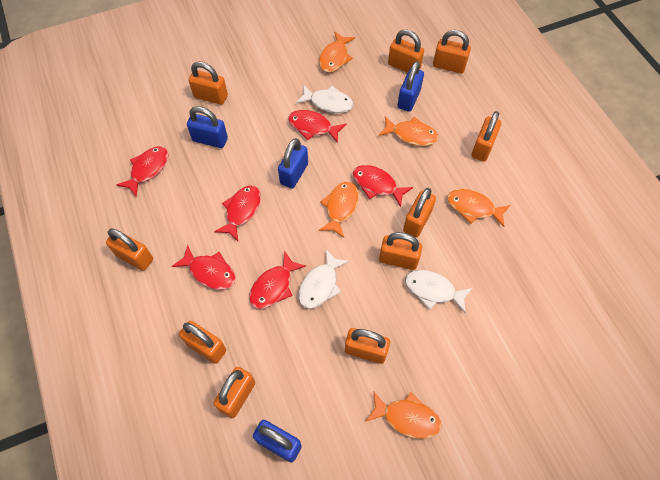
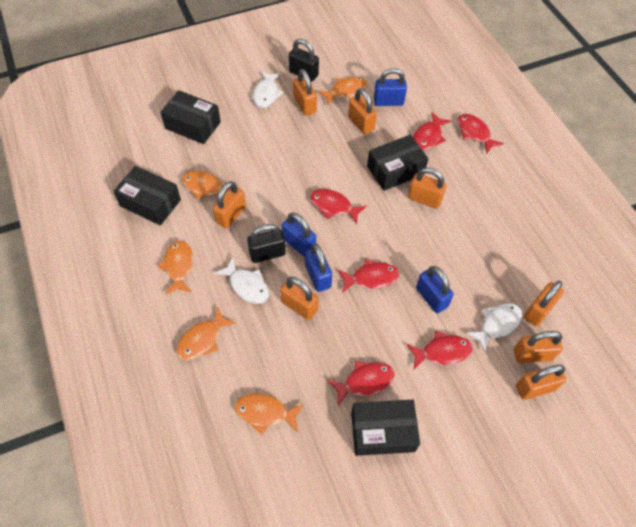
black box: 0 -> 4
black padlock: 0 -> 2
orange padlock: 10 -> 8

